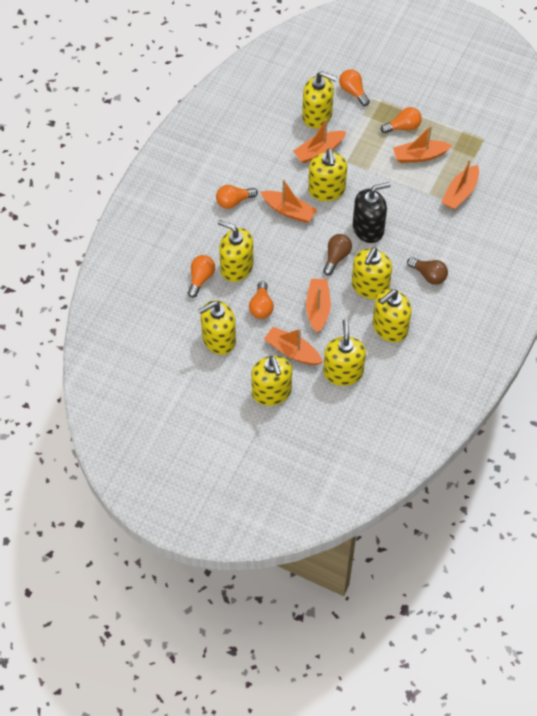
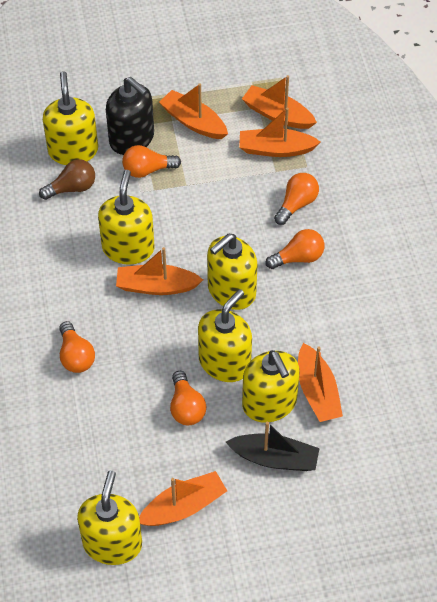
black boat: 0 -> 1
brown light bulb: 2 -> 1
yellow soap dispenser: 8 -> 6

